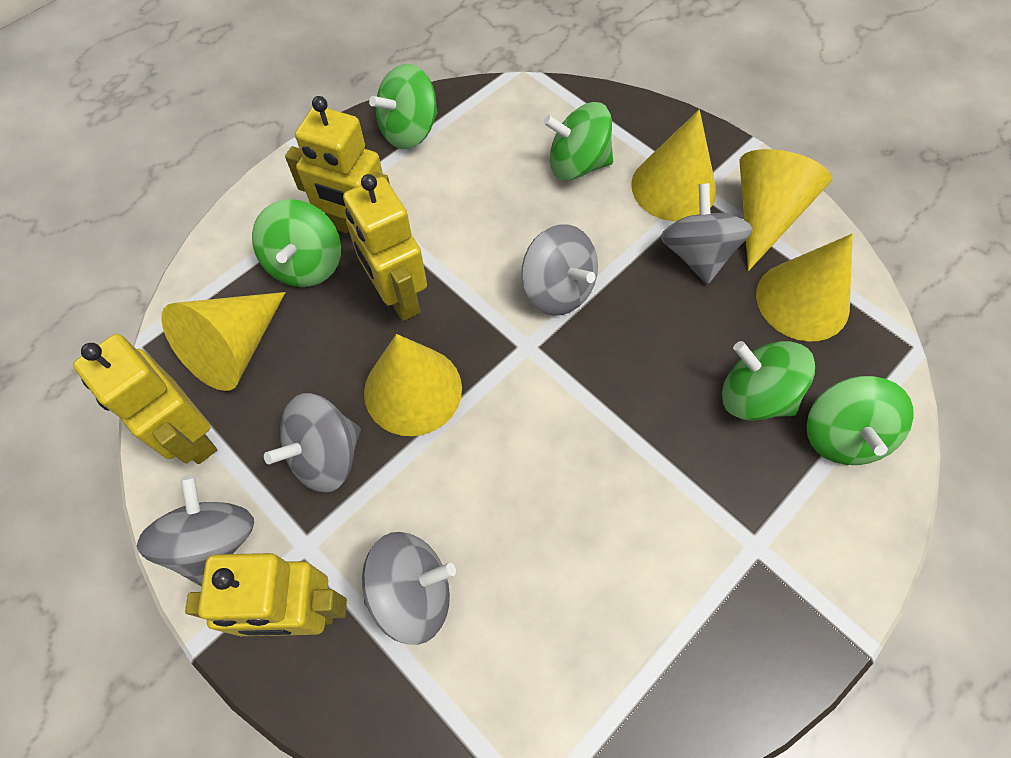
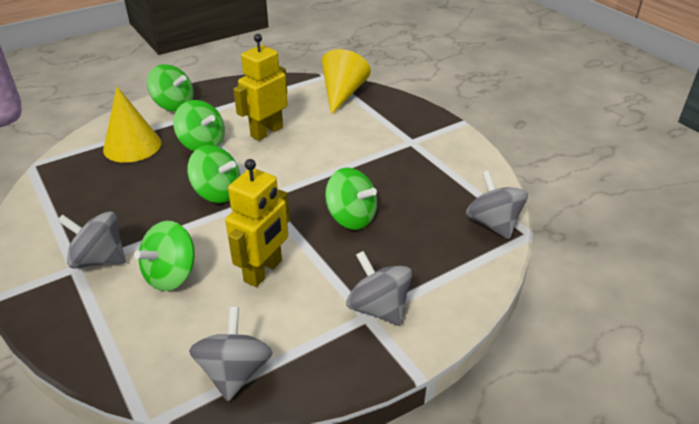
grey spinning top: 5 -> 4
yellow cone: 5 -> 2
yellow robot: 4 -> 2

